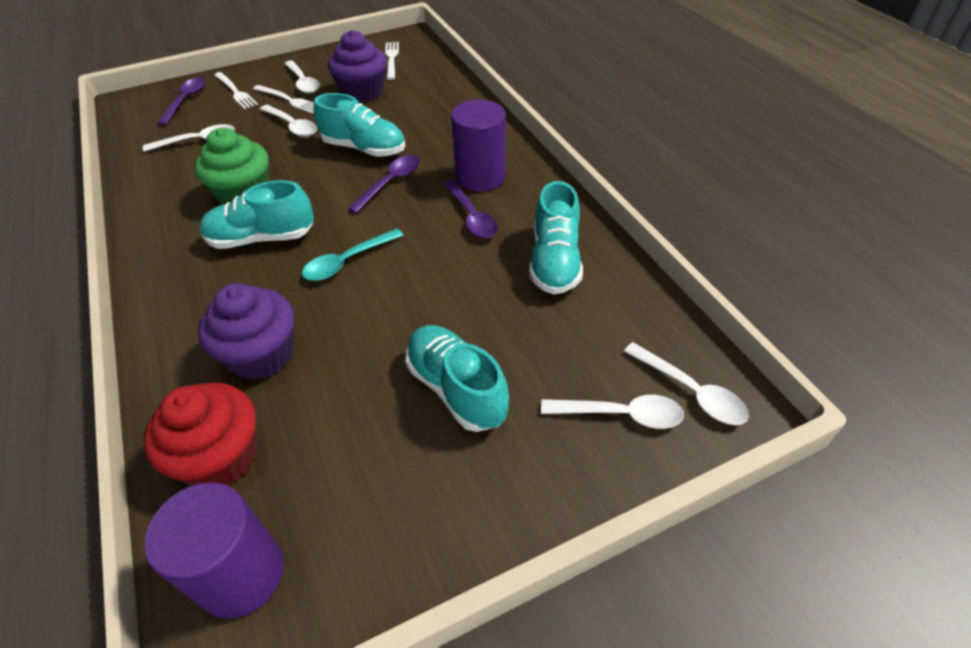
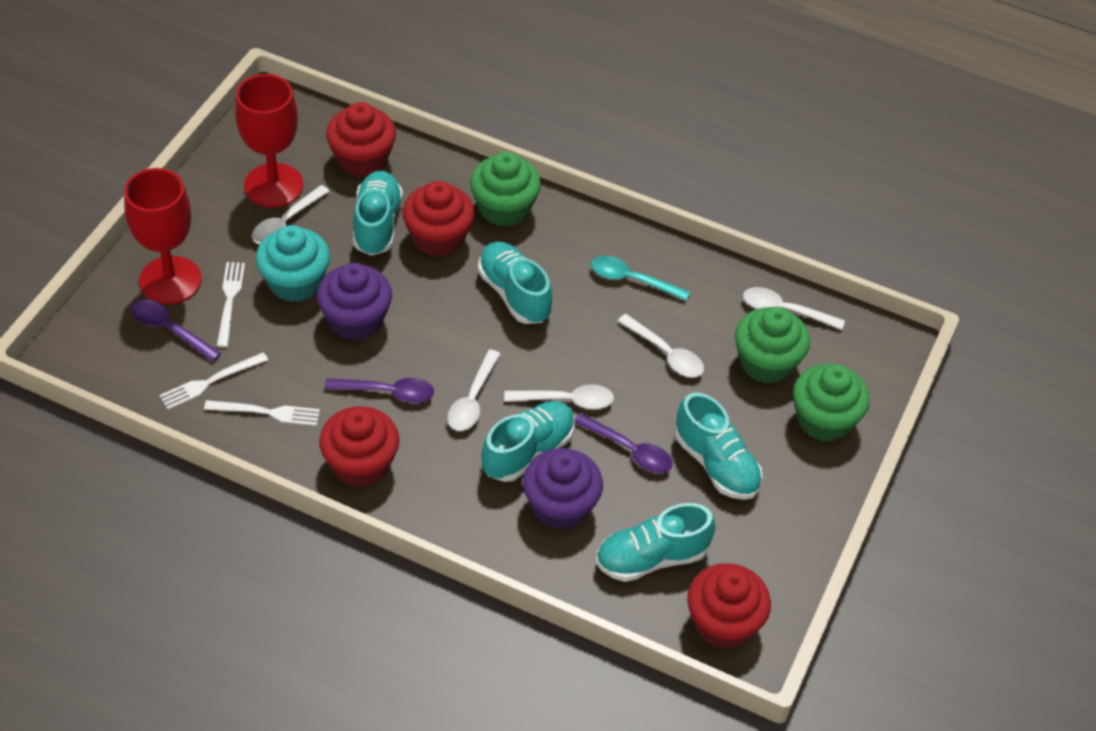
green cupcake: 1 -> 3
purple cylinder: 2 -> 0
red cupcake: 1 -> 4
red goblet: 0 -> 2
turquoise cupcake: 0 -> 1
turquoise shoe: 4 -> 5

